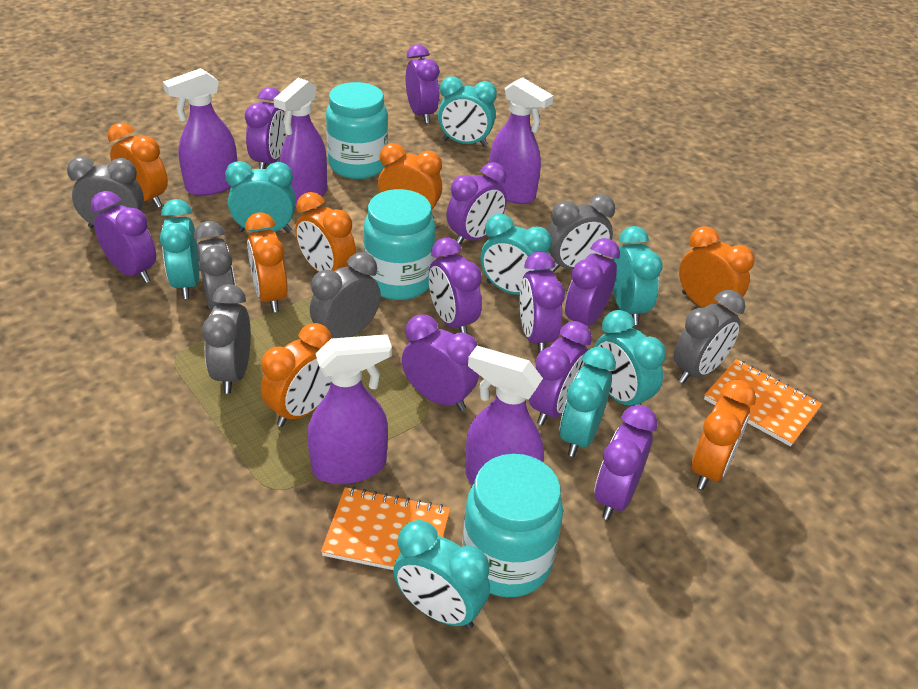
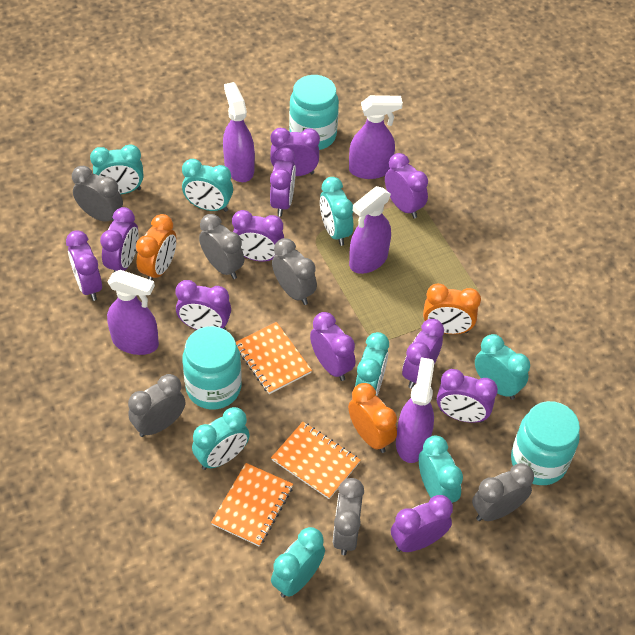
orange clock: 7 -> 3
orange notebook: 2 -> 3
purple clock: 10 -> 11

